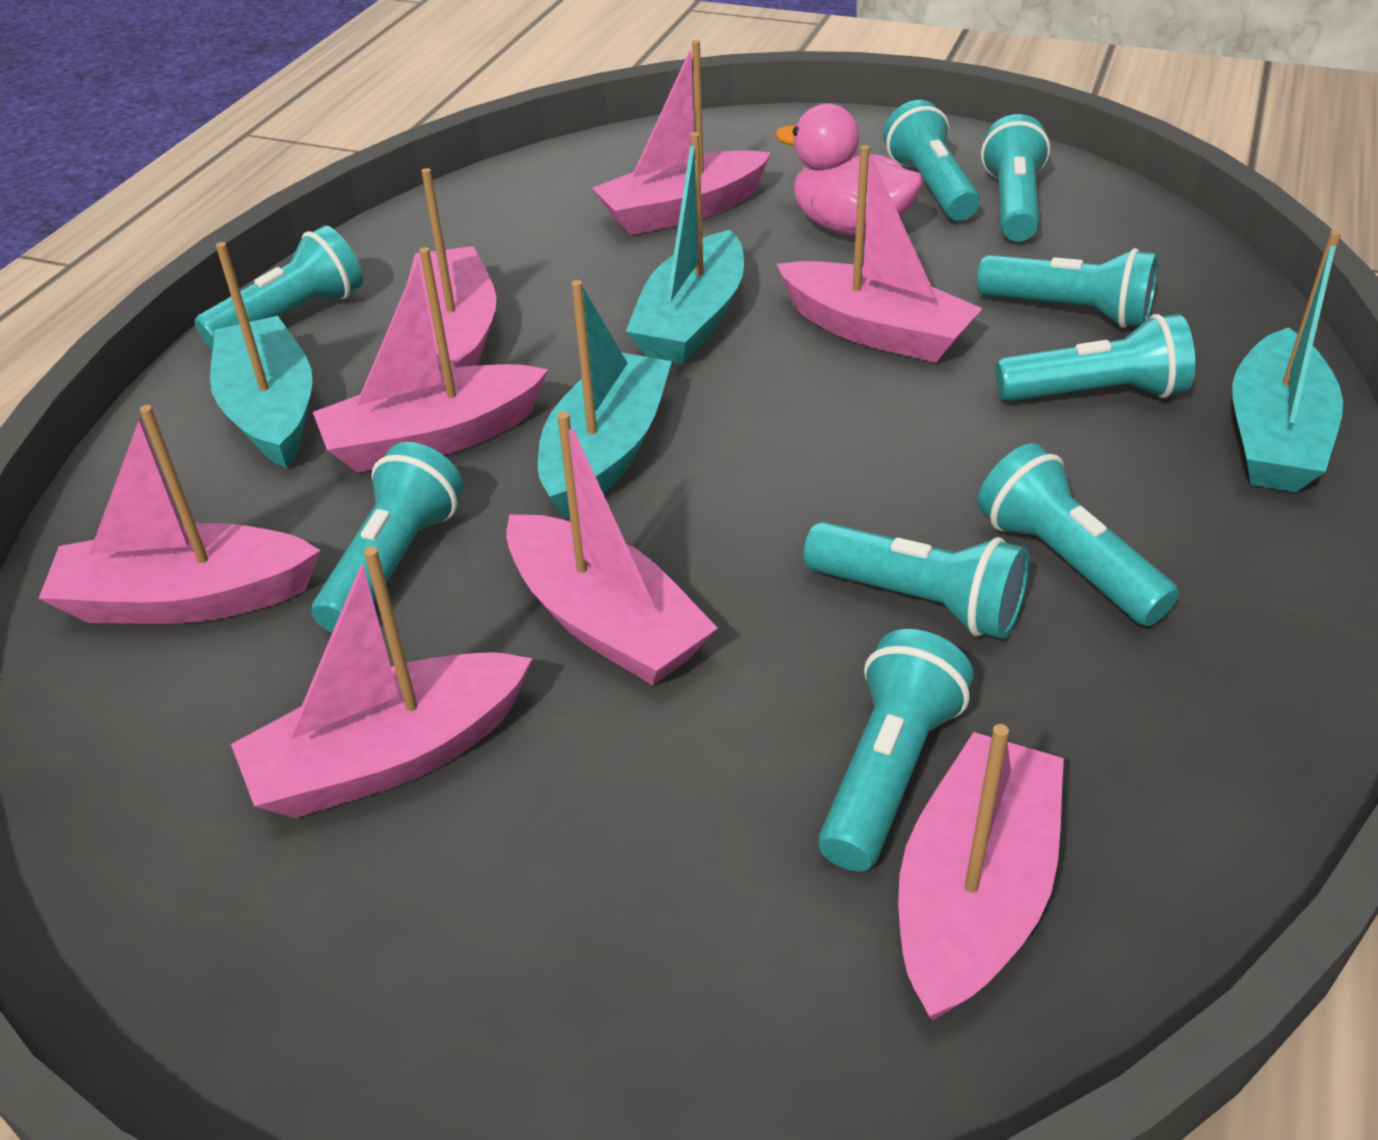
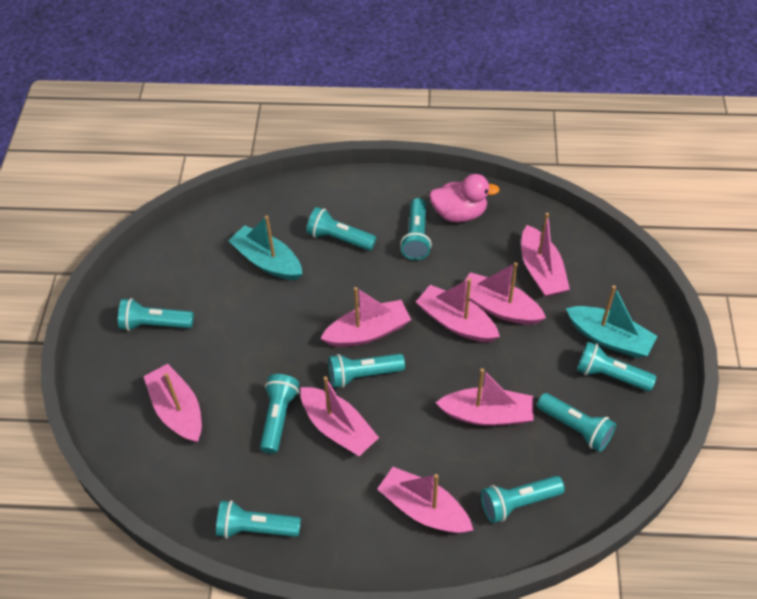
turquoise boat: 4 -> 2

